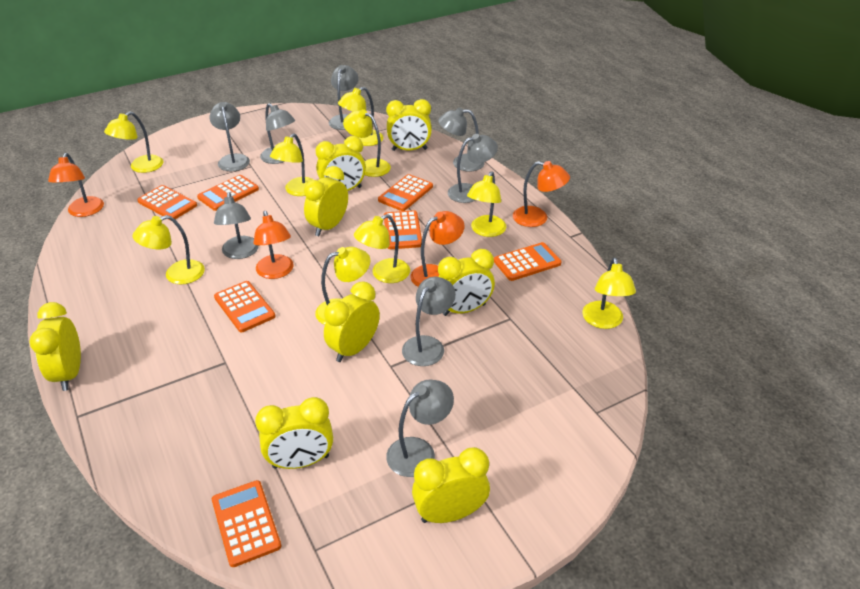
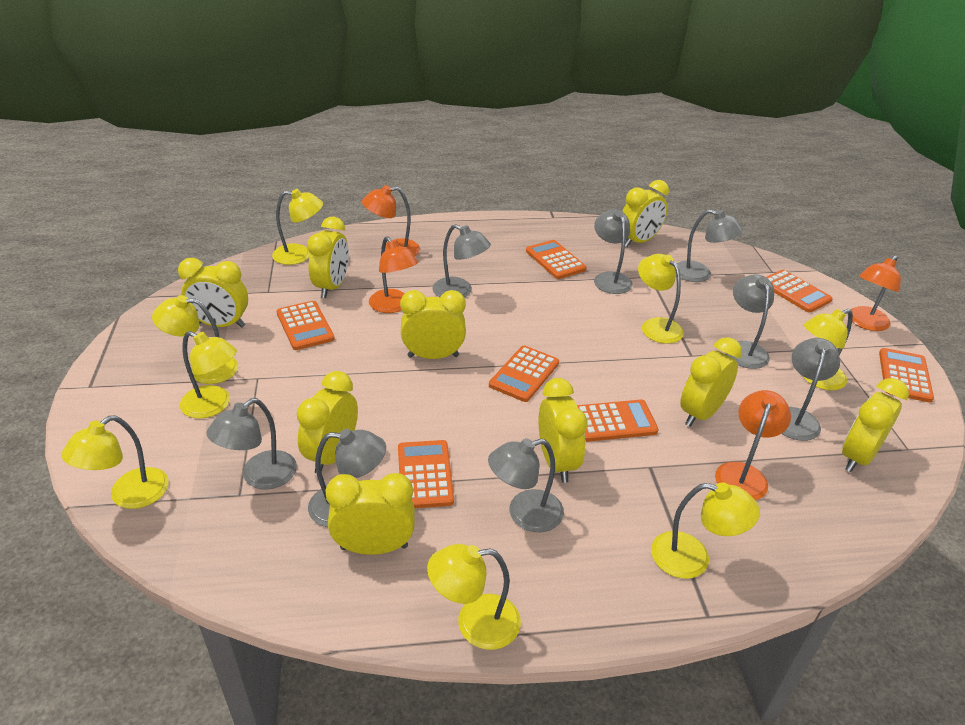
yellow clock: 8 -> 9
yellow lamp: 9 -> 8

